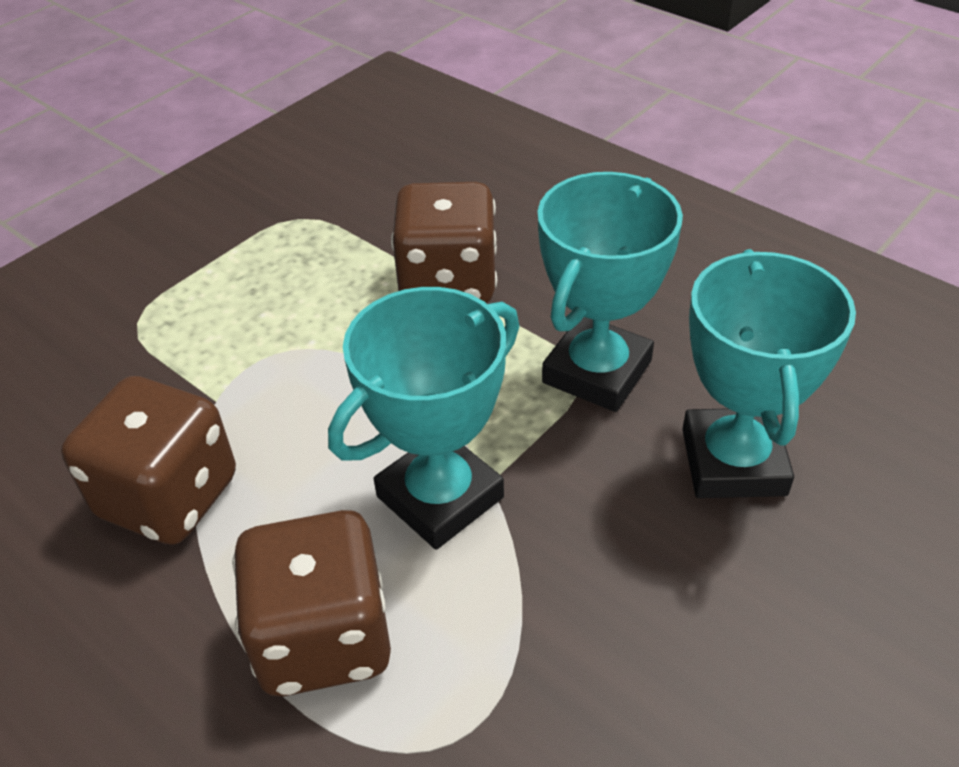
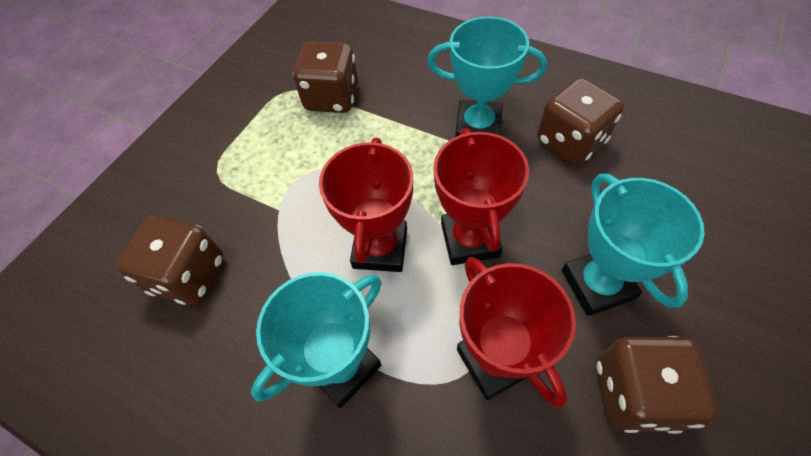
brown dice: 3 -> 4
red trophy: 0 -> 3

